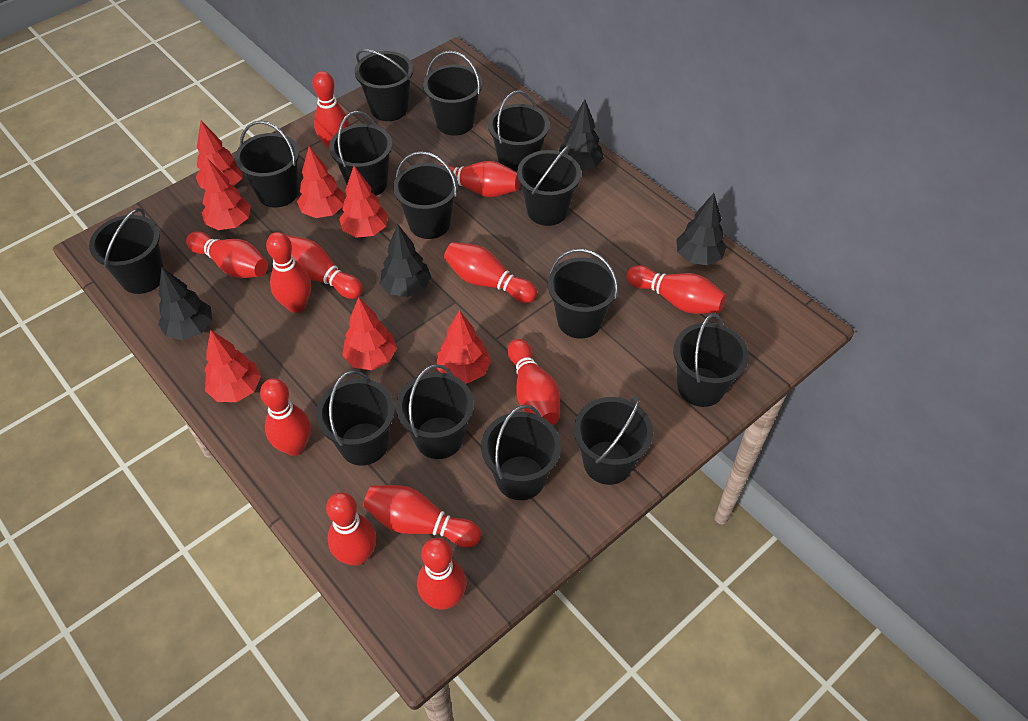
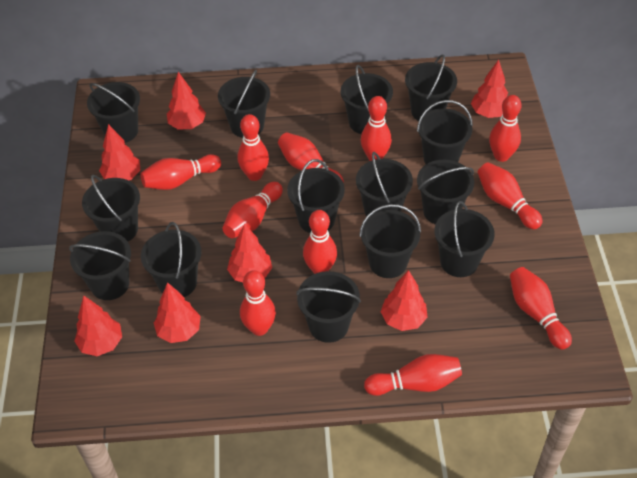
black tree: 4 -> 0
red bowling pin: 12 -> 11

